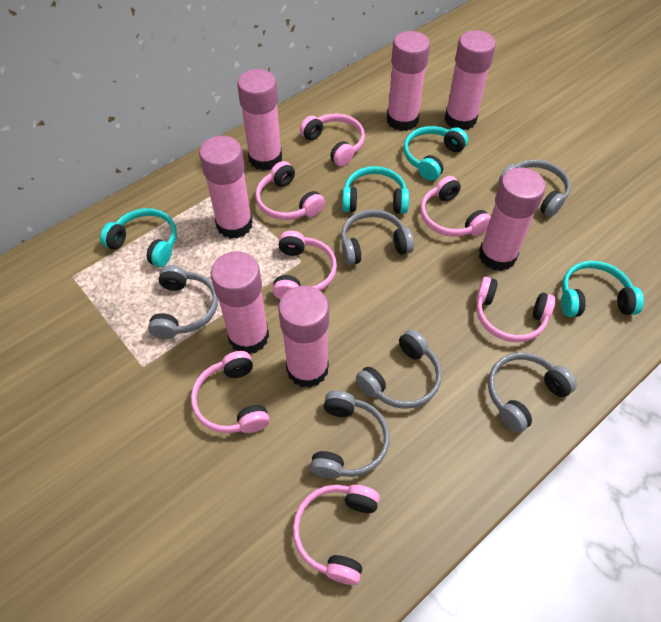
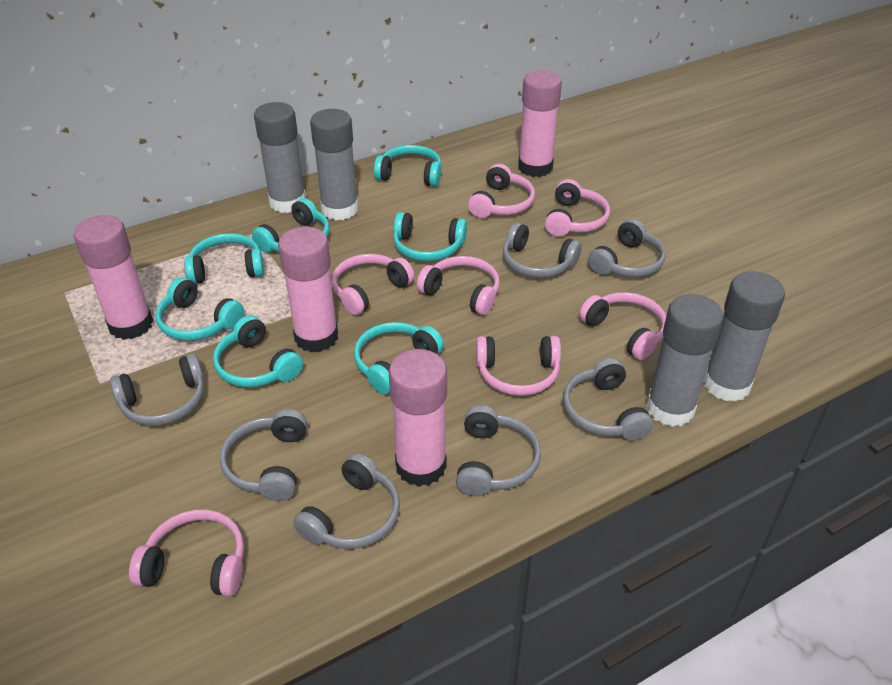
grey glue stick: 0 -> 4
grey headphones: 6 -> 7
pink glue stick: 7 -> 4
turquoise headphones: 4 -> 7

